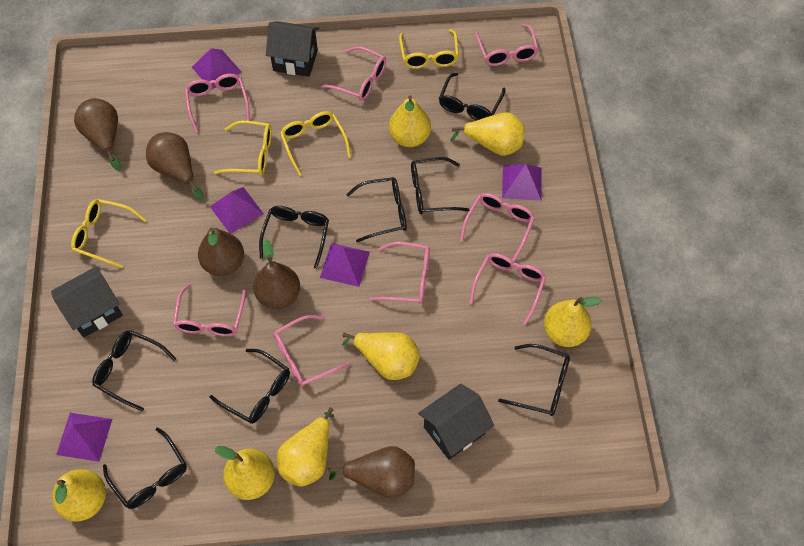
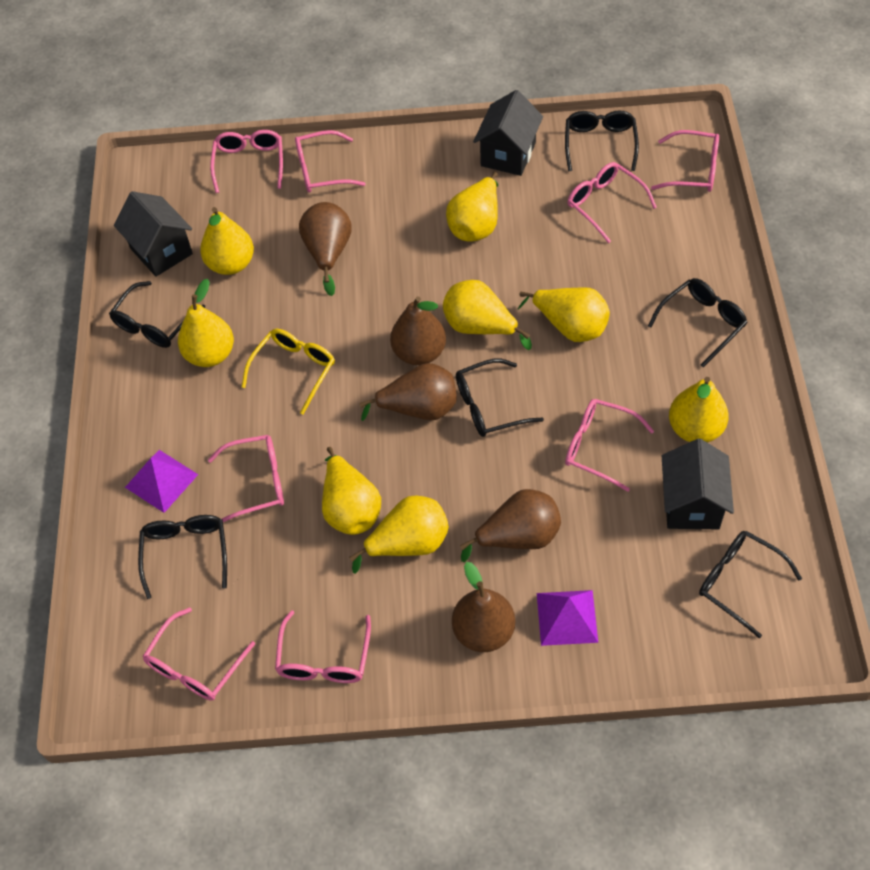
black glasses: 8 -> 6
purple pyramid: 5 -> 2
yellow glasses: 4 -> 1
yellow pear: 7 -> 8

